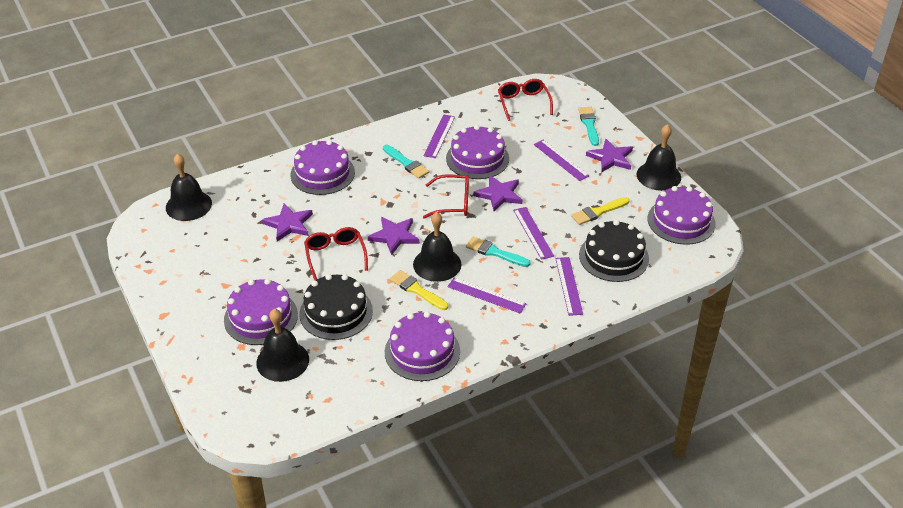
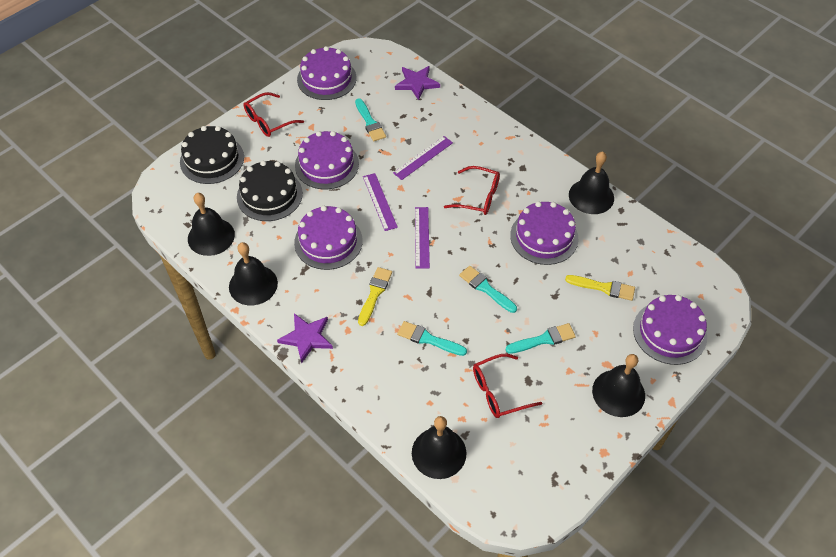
black bell: 4 -> 5
purple ruler: 5 -> 3
purple star: 4 -> 2
turquoise brush: 3 -> 4

